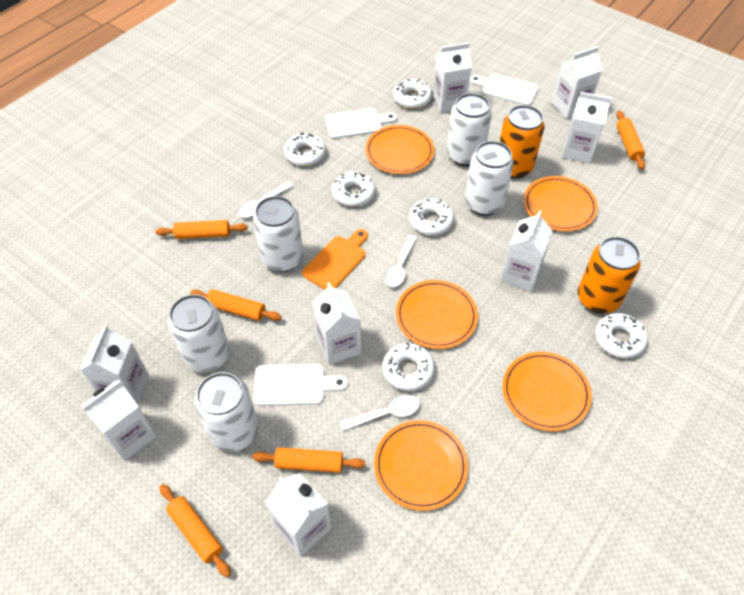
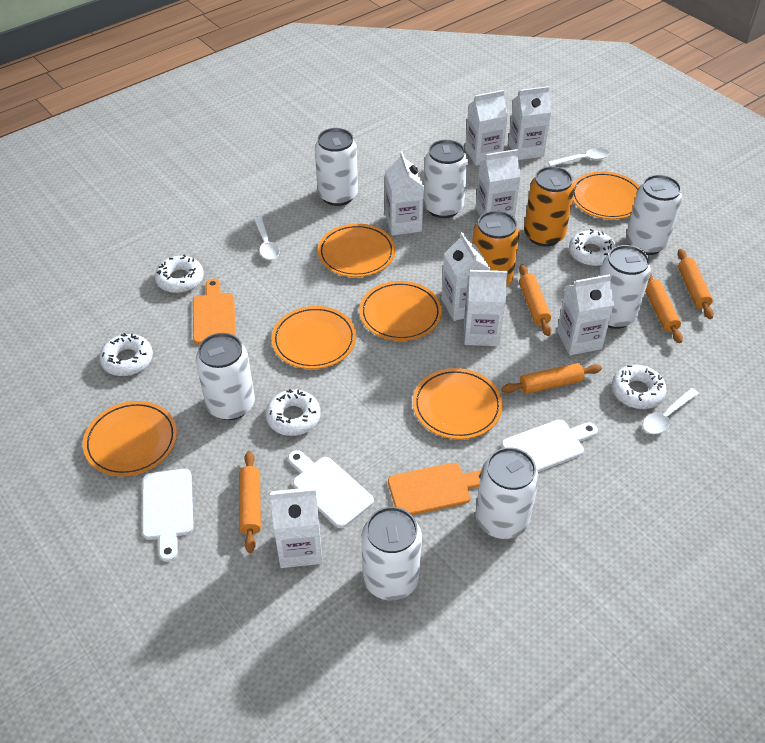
orange cutting board: 1 -> 2
orange plate: 5 -> 6
white can: 5 -> 7
white donut: 6 -> 5

